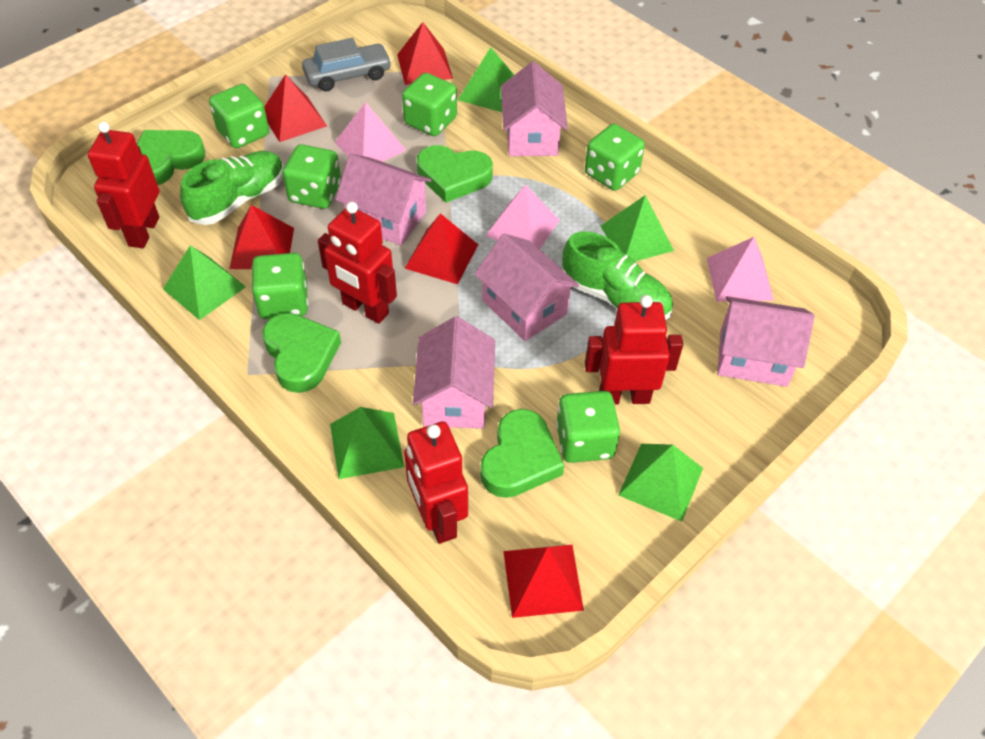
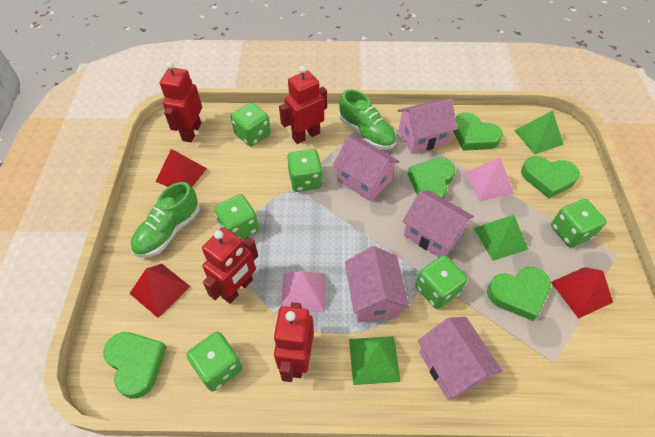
green heart: 4 -> 5
green pyramid: 5 -> 3
grey car: 1 -> 0
pink pyramid: 3 -> 2
red pyramid: 5 -> 3

